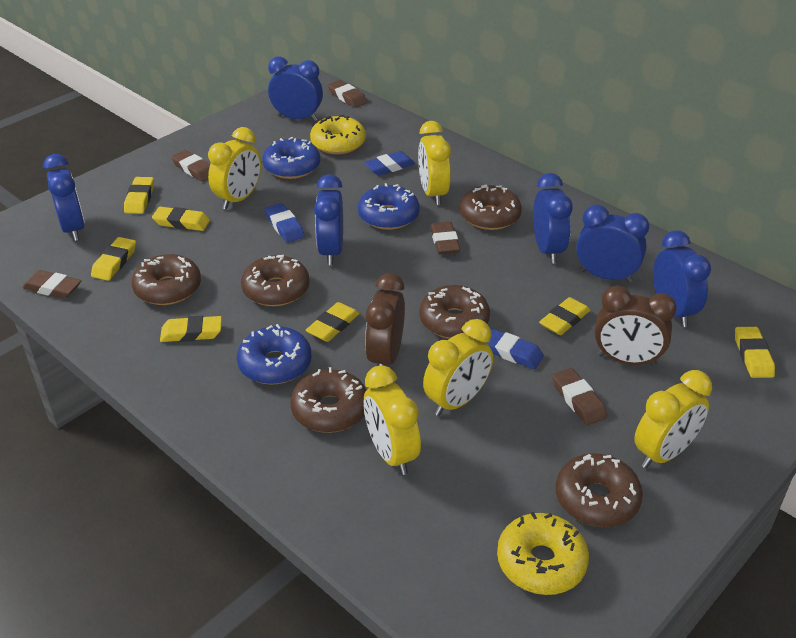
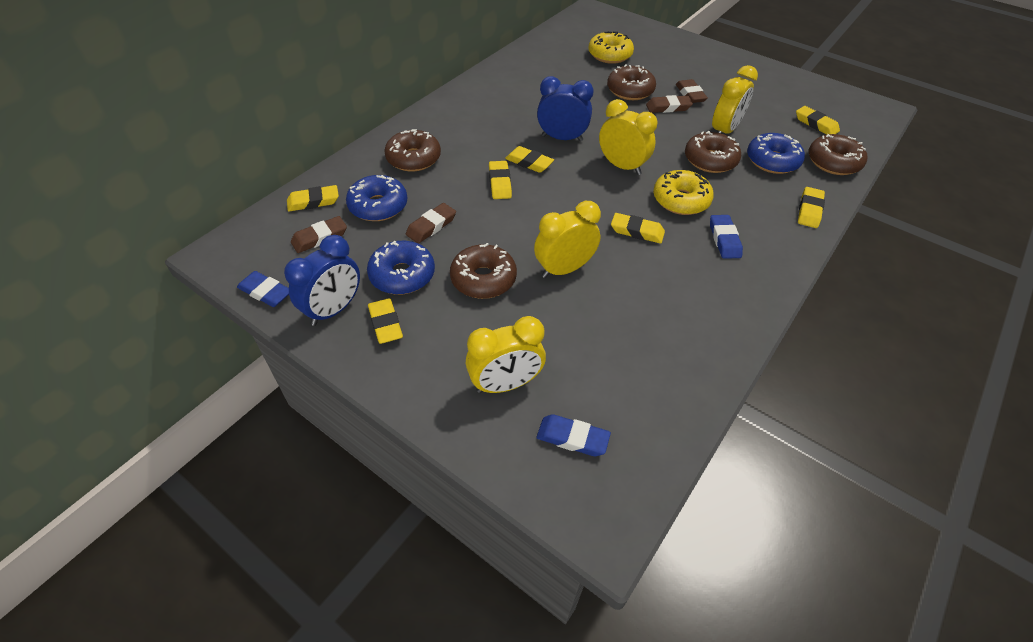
blue clock: 6 -> 2
brown clock: 2 -> 0
brown donut: 6 -> 5
brown eraser: 5 -> 4
yellow clock: 5 -> 4

